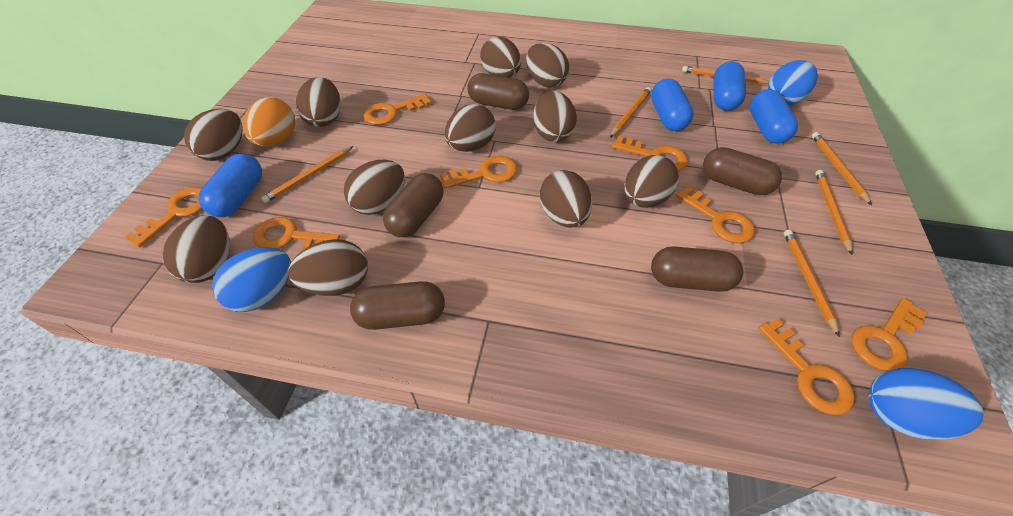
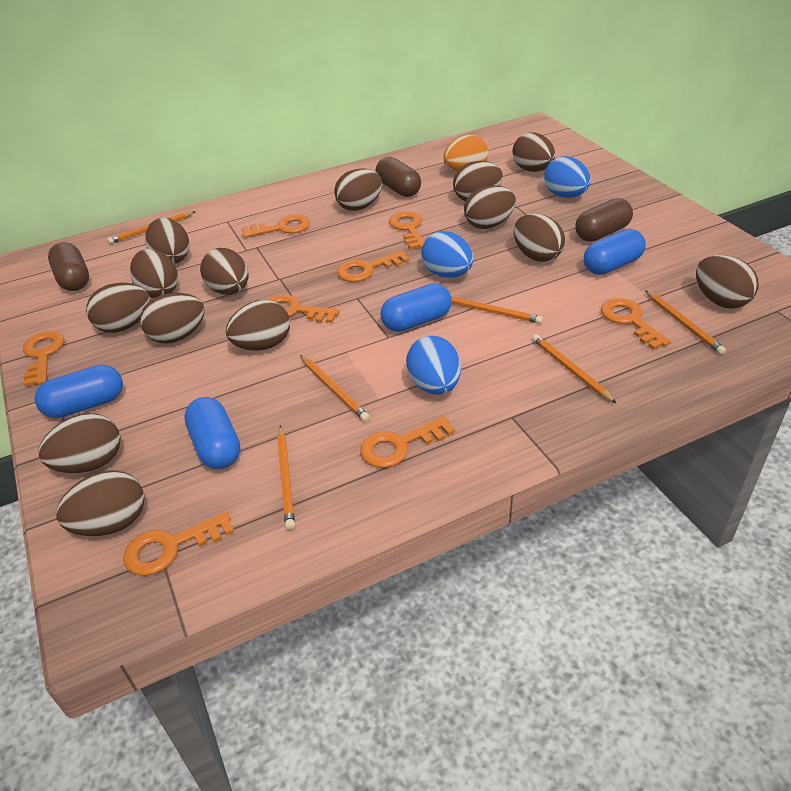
brown capsule: 5 -> 3
brown egg: 11 -> 14

